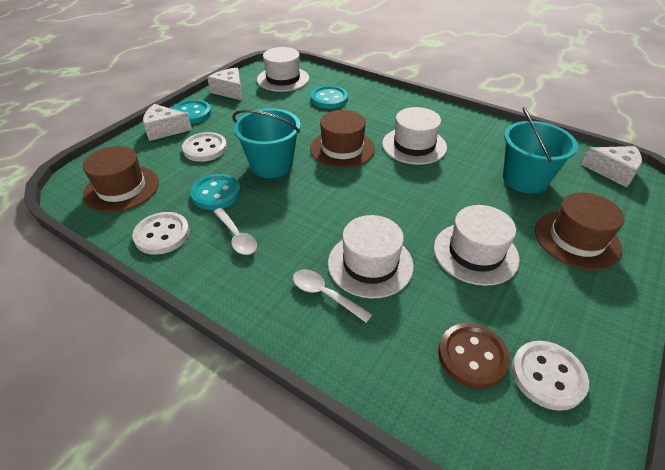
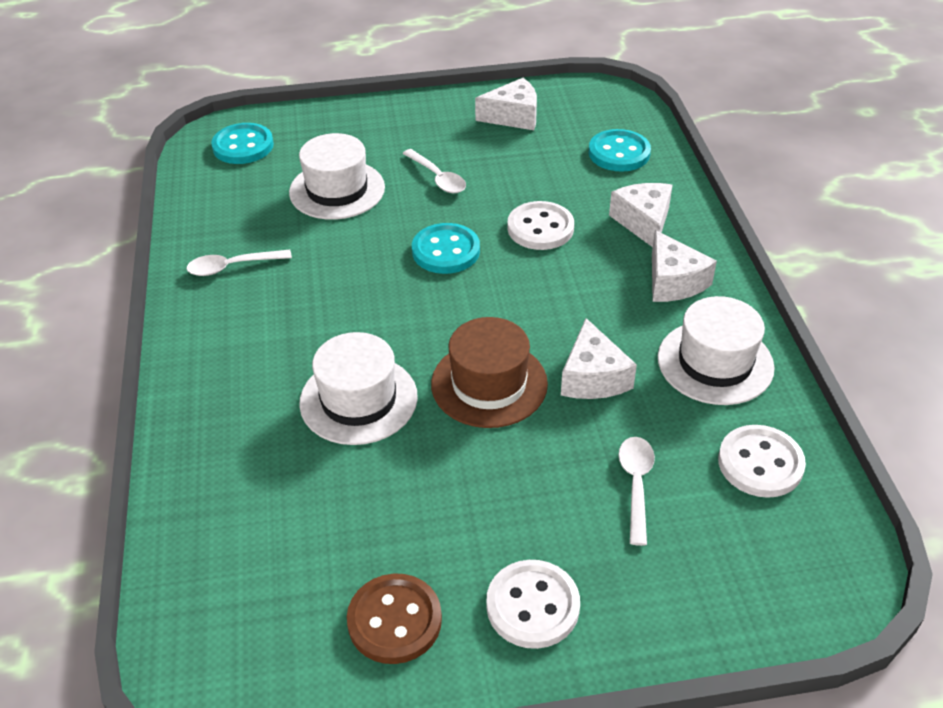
brown hat: 3 -> 1
turquoise bucket: 2 -> 0
white cheese: 3 -> 4
white hat: 4 -> 3
white spoon: 2 -> 3

